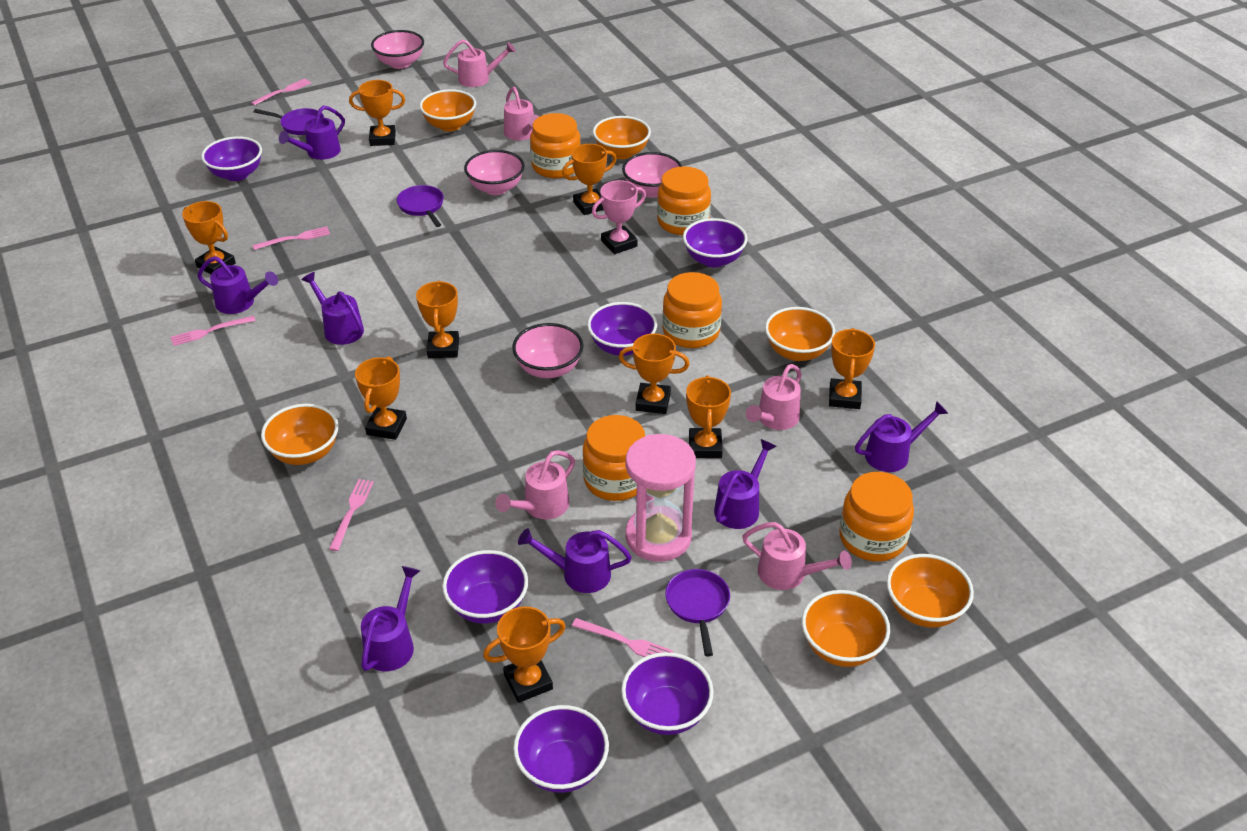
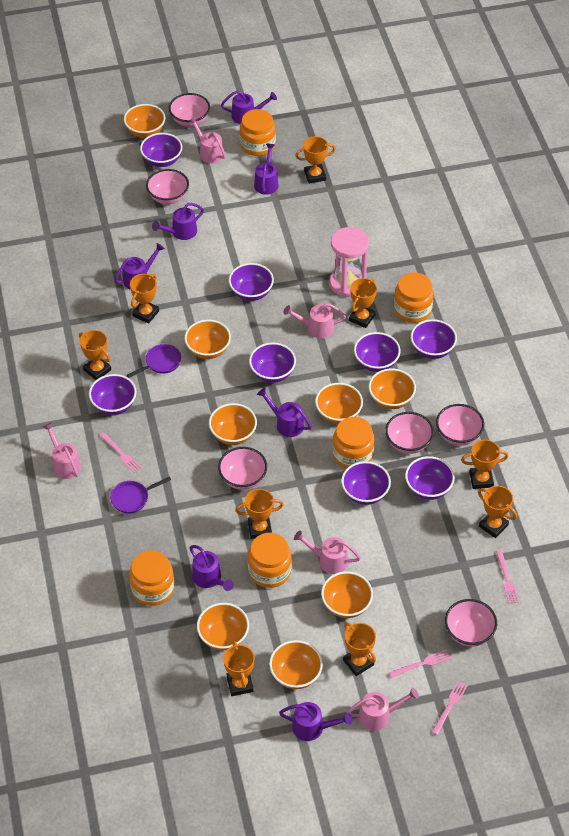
orange bowl: 6 -> 8
pink bowl: 4 -> 6
pink fork: 5 -> 4
pink trophy: 1 -> 0
purple bowl: 6 -> 8
purple pan: 3 -> 2

